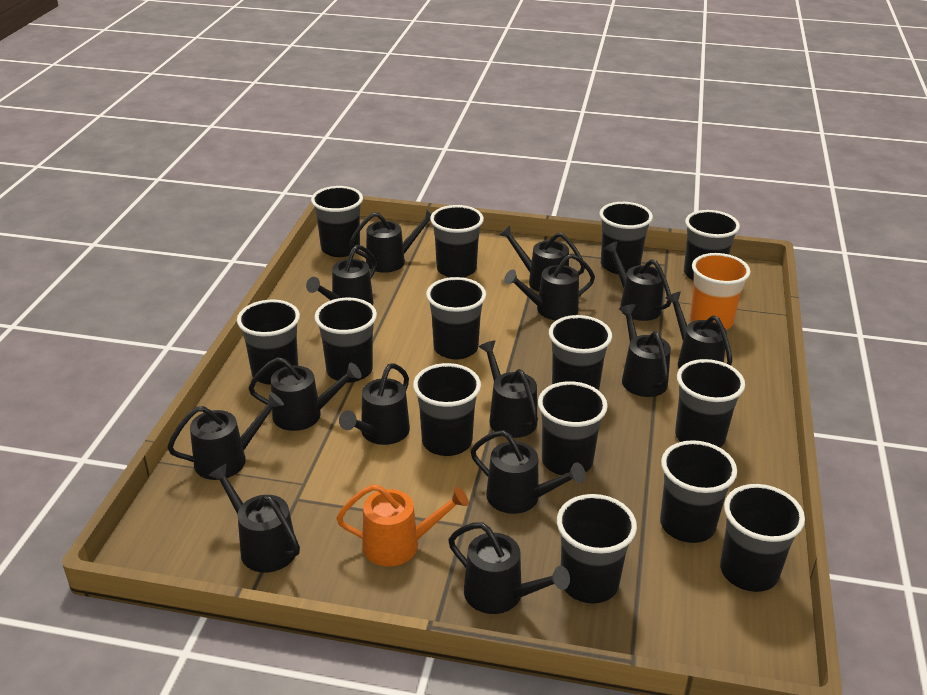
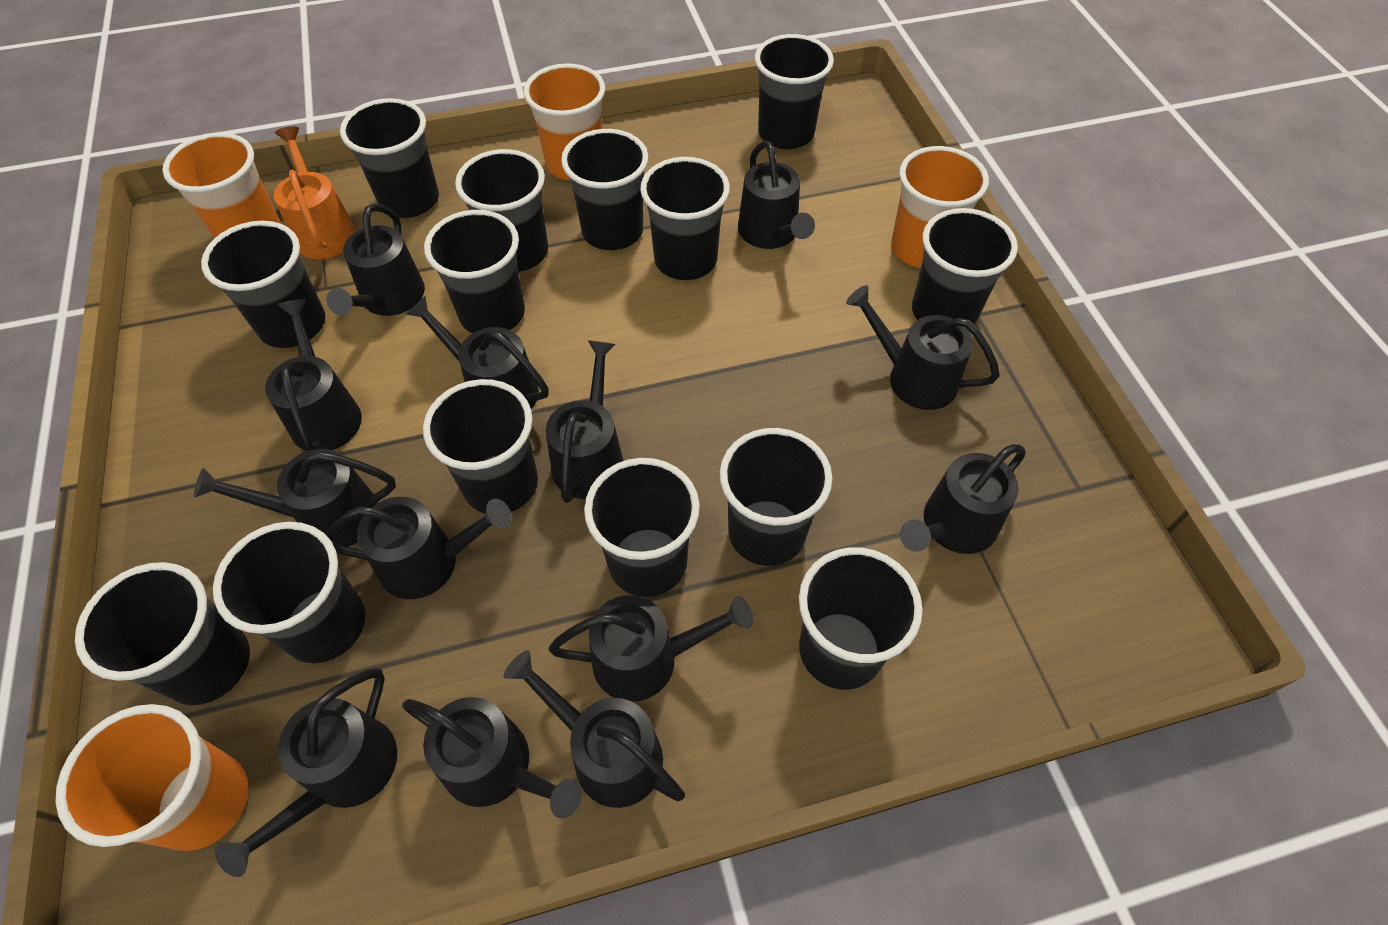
black watering can: 14 -> 13
orange cup: 1 -> 4

